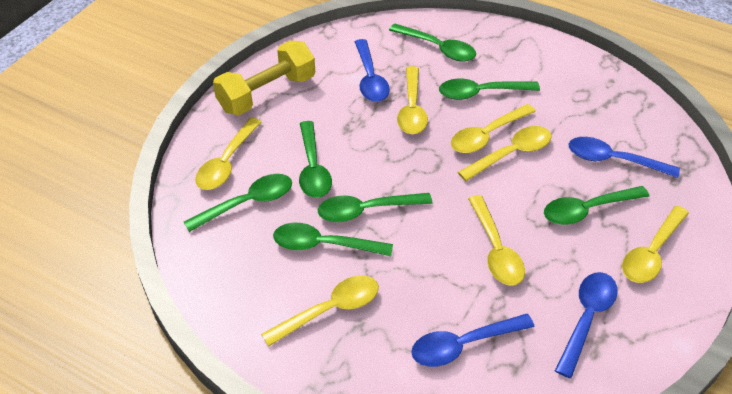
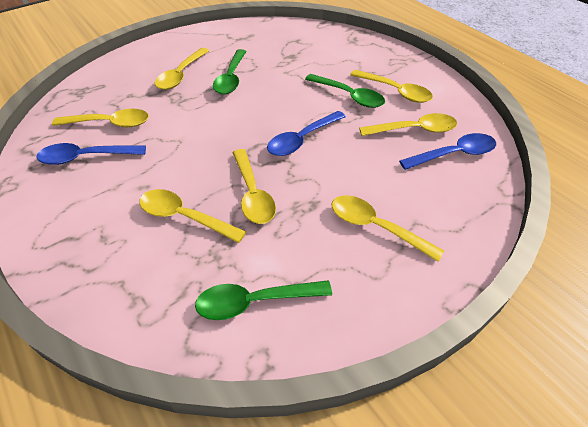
blue spoon: 4 -> 3
green spoon: 7 -> 3
yellow dumbbell: 1 -> 0

